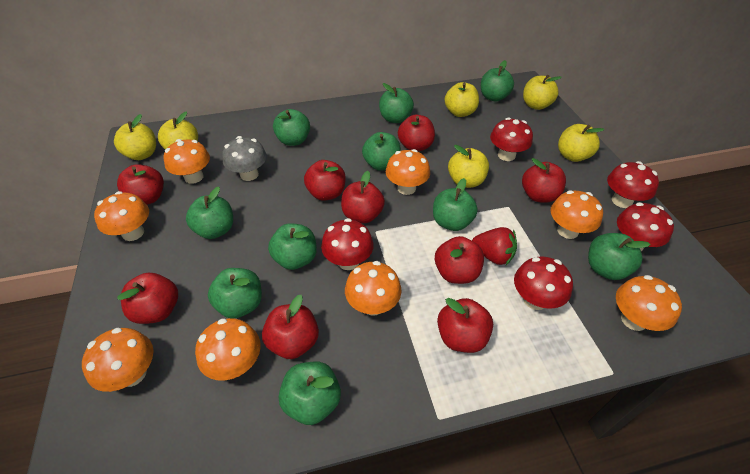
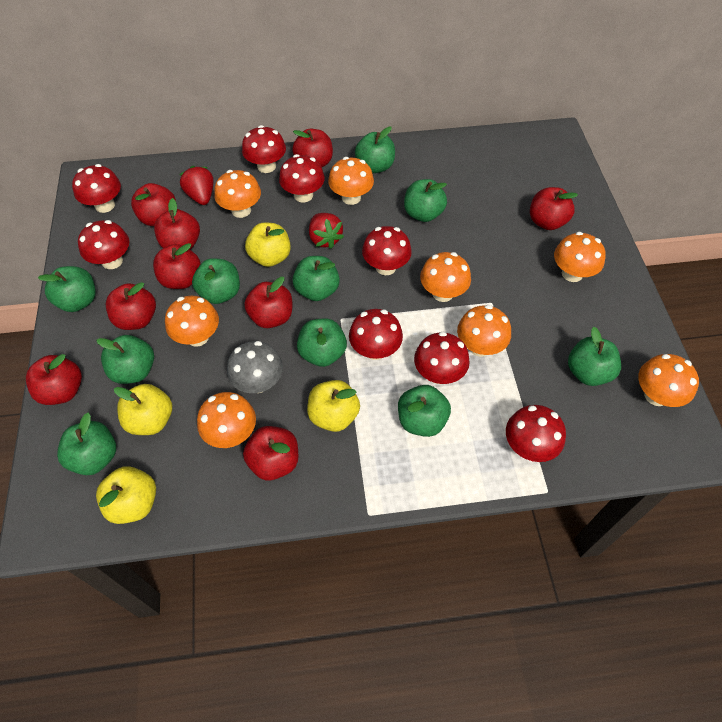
red mushroom: 5 -> 8
red strawberry: 1 -> 2
yellow apple: 6 -> 4

